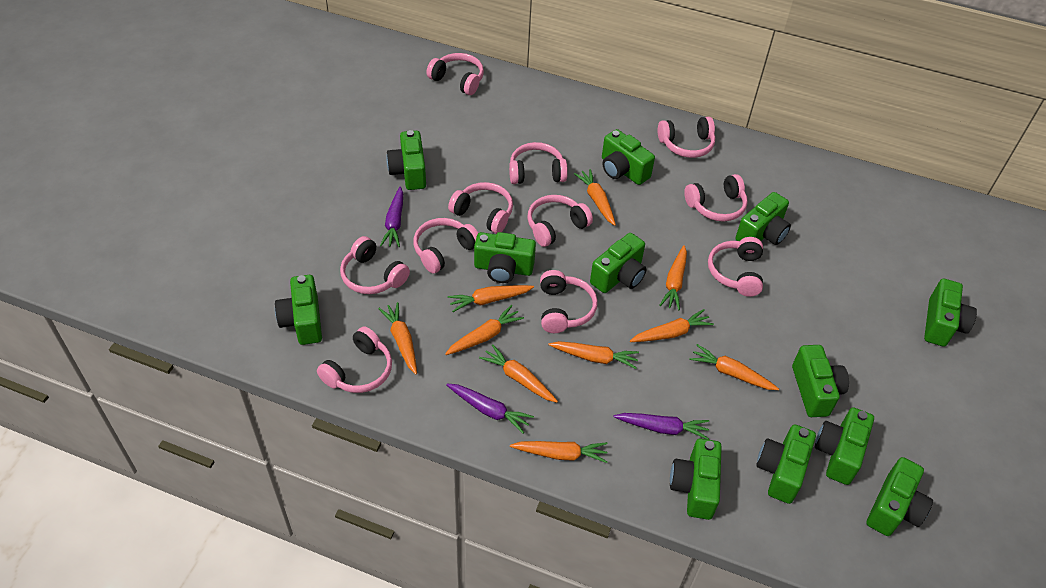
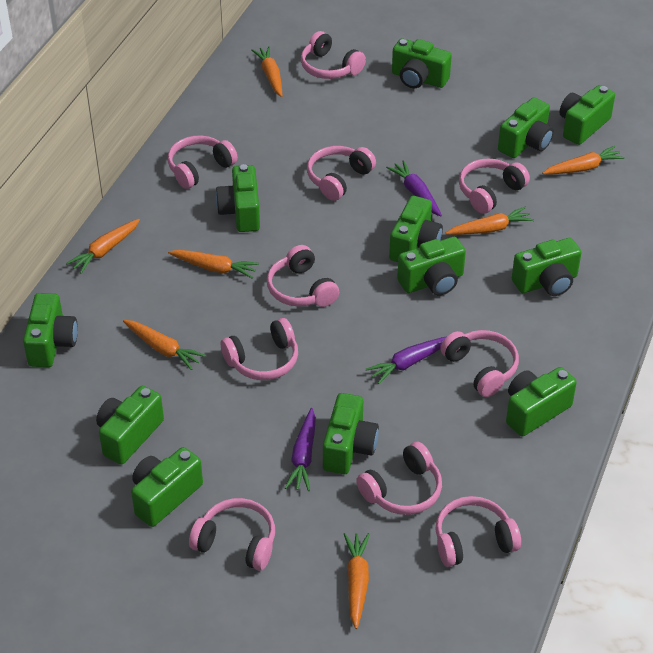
orange carrot: 10 -> 7
pink headphones: 11 -> 10

